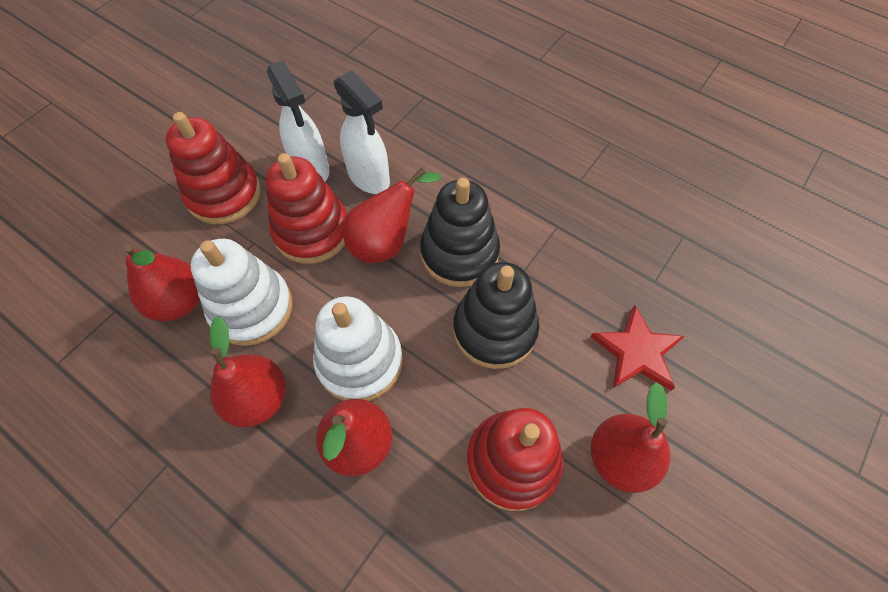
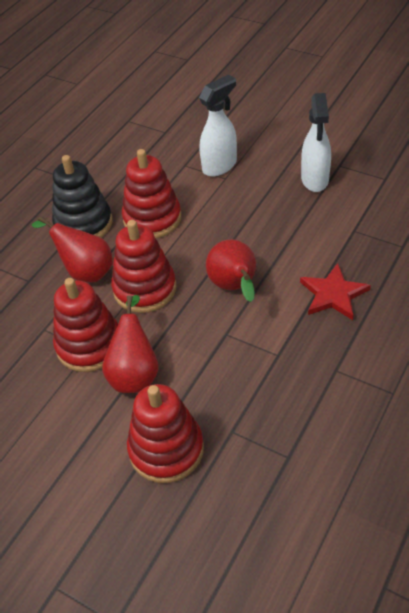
black stacking toy: 2 -> 1
red pear: 5 -> 3
red stacking toy: 3 -> 4
white stacking toy: 2 -> 0

